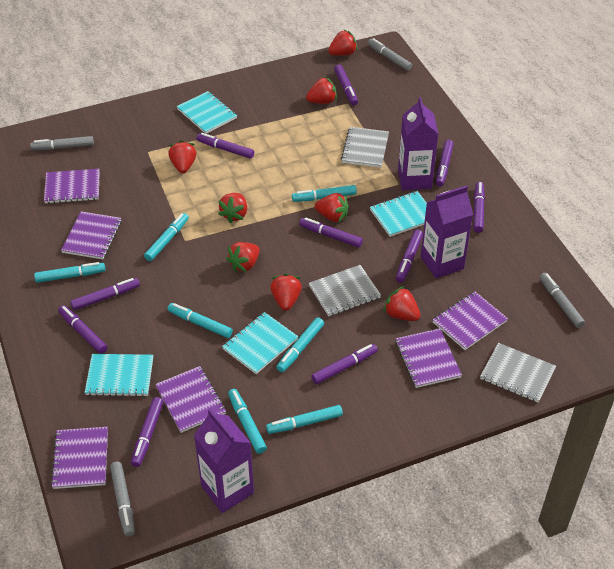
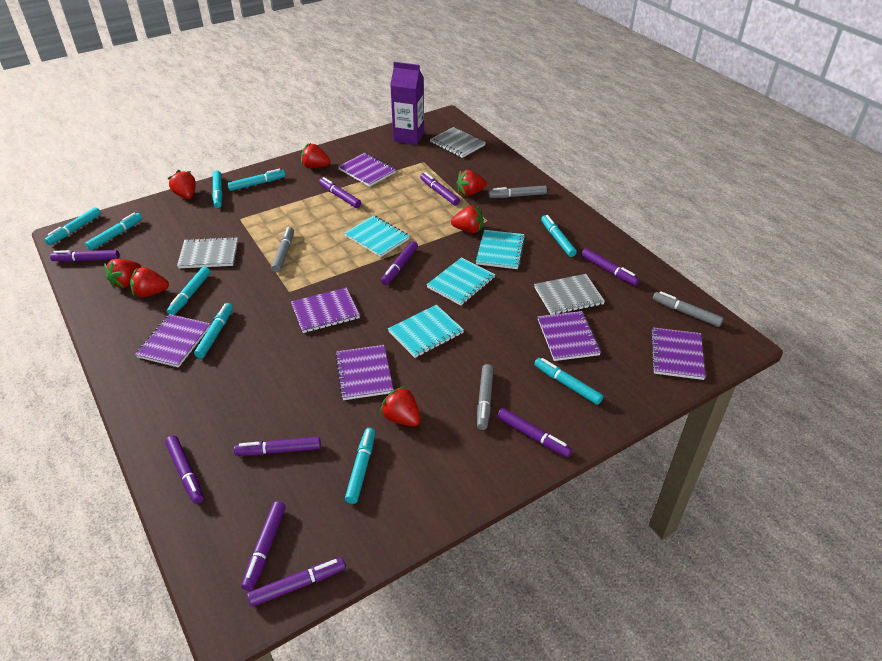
purple carton: 3 -> 1
red strawberry: 8 -> 7
turquoise marker: 7 -> 9

